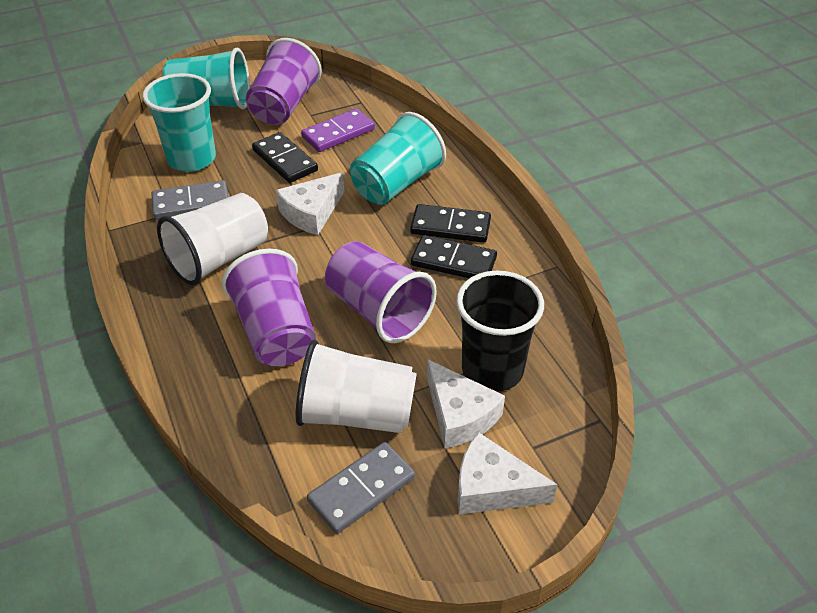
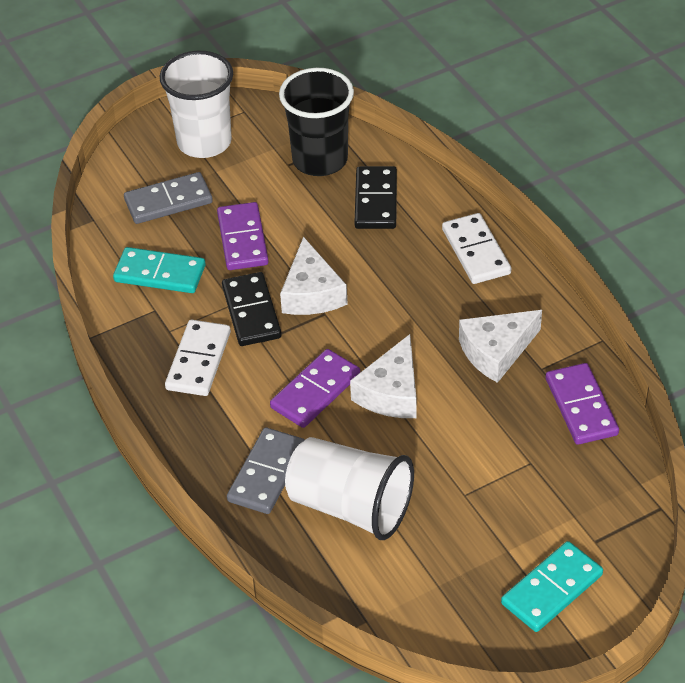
black domino: 3 -> 2
purple cup: 3 -> 0
purple domino: 1 -> 3
turquoise cup: 3 -> 0
turquoise domino: 0 -> 2
white domino: 0 -> 2

